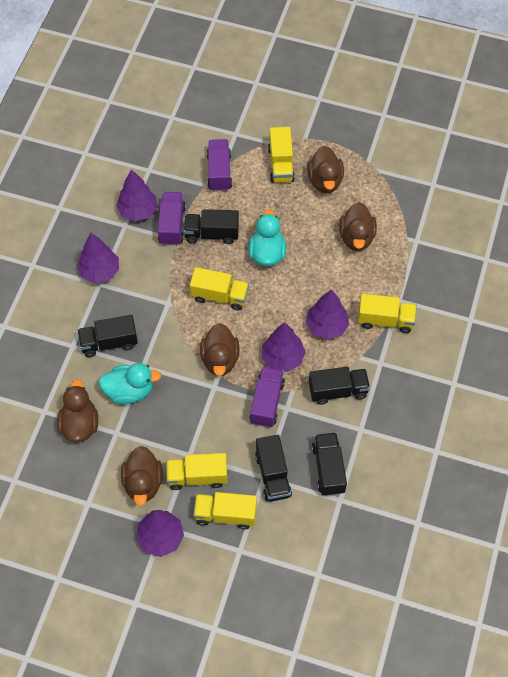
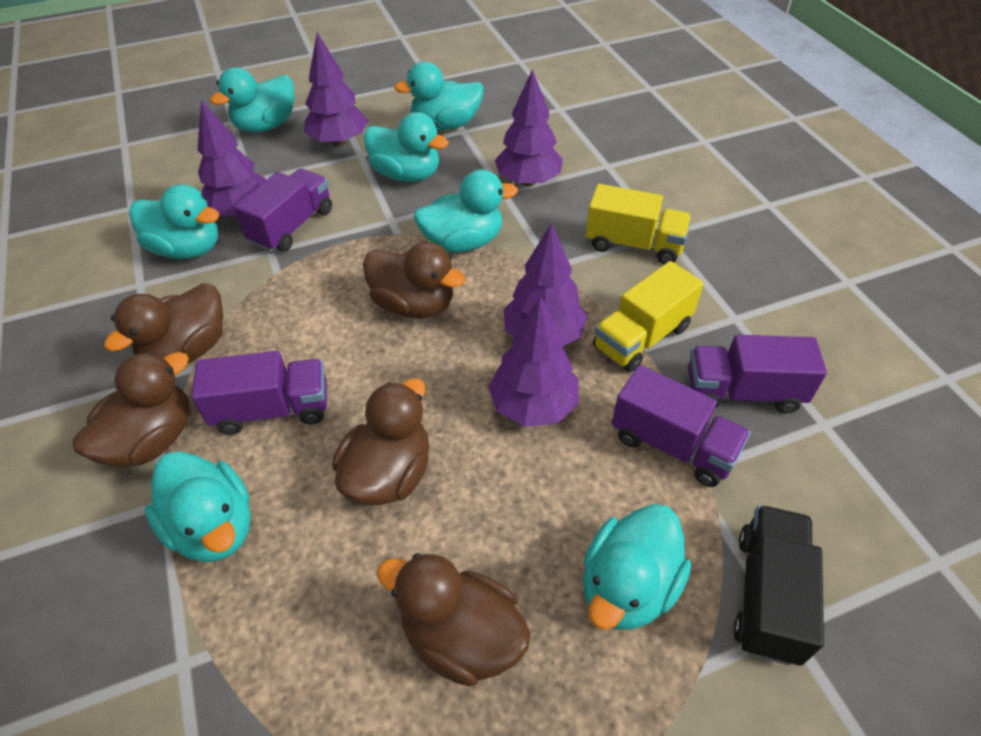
black truck: 5 -> 1
purple truck: 3 -> 4
turquoise duck: 2 -> 7
yellow truck: 5 -> 2

